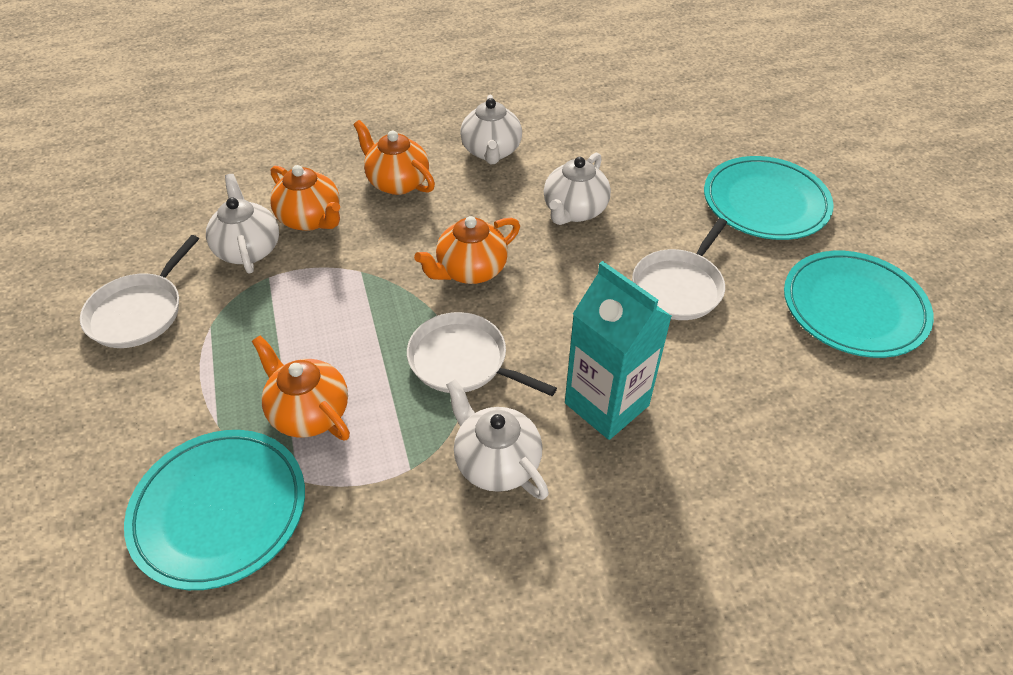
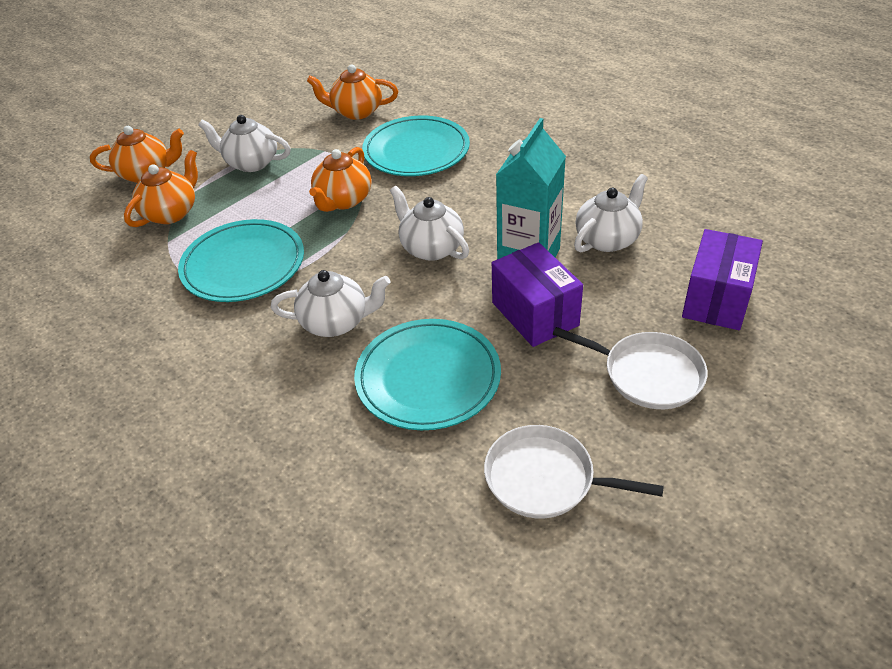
purple box: 0 -> 2
white pan: 3 -> 2

